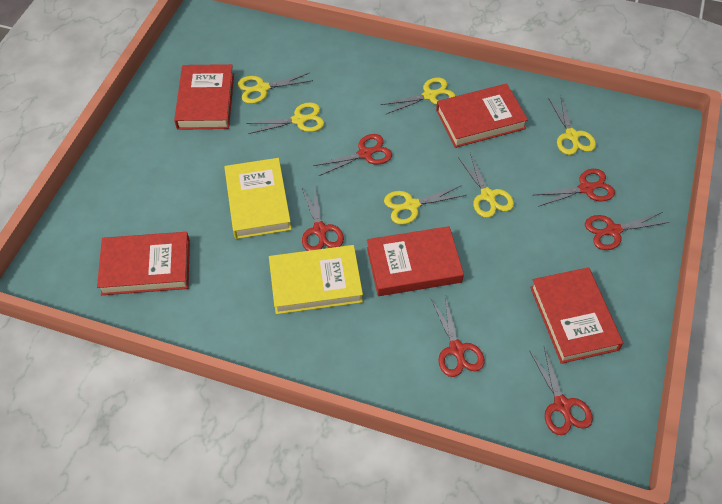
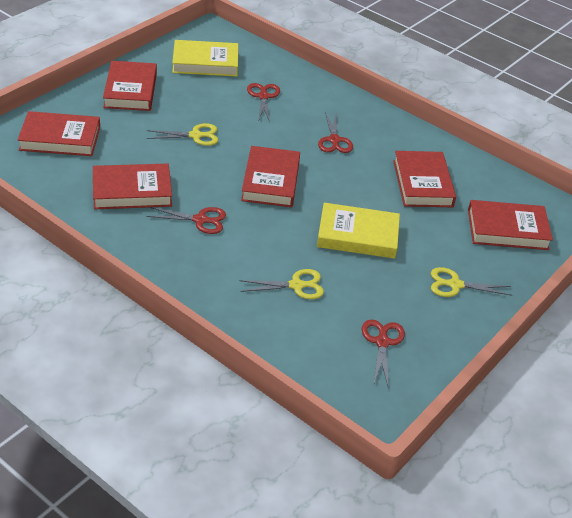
red book: 5 -> 6
red scissors: 6 -> 4
yellow scissors: 6 -> 3

